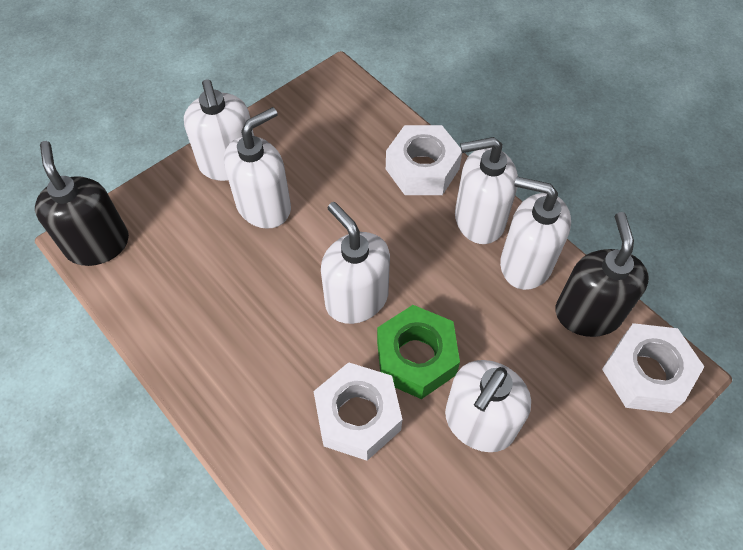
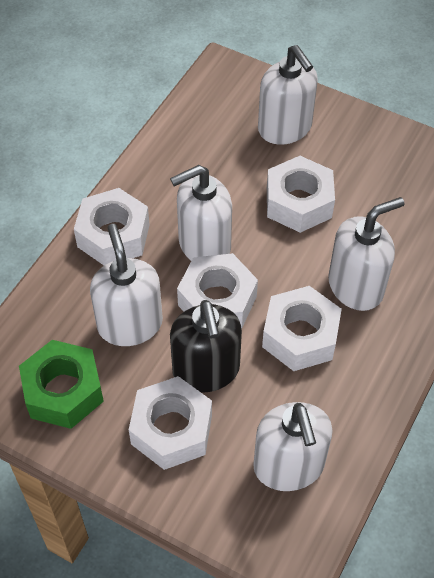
black soap dispenser: 2 -> 1
white nut: 3 -> 5
white soap dispenser: 6 -> 5

